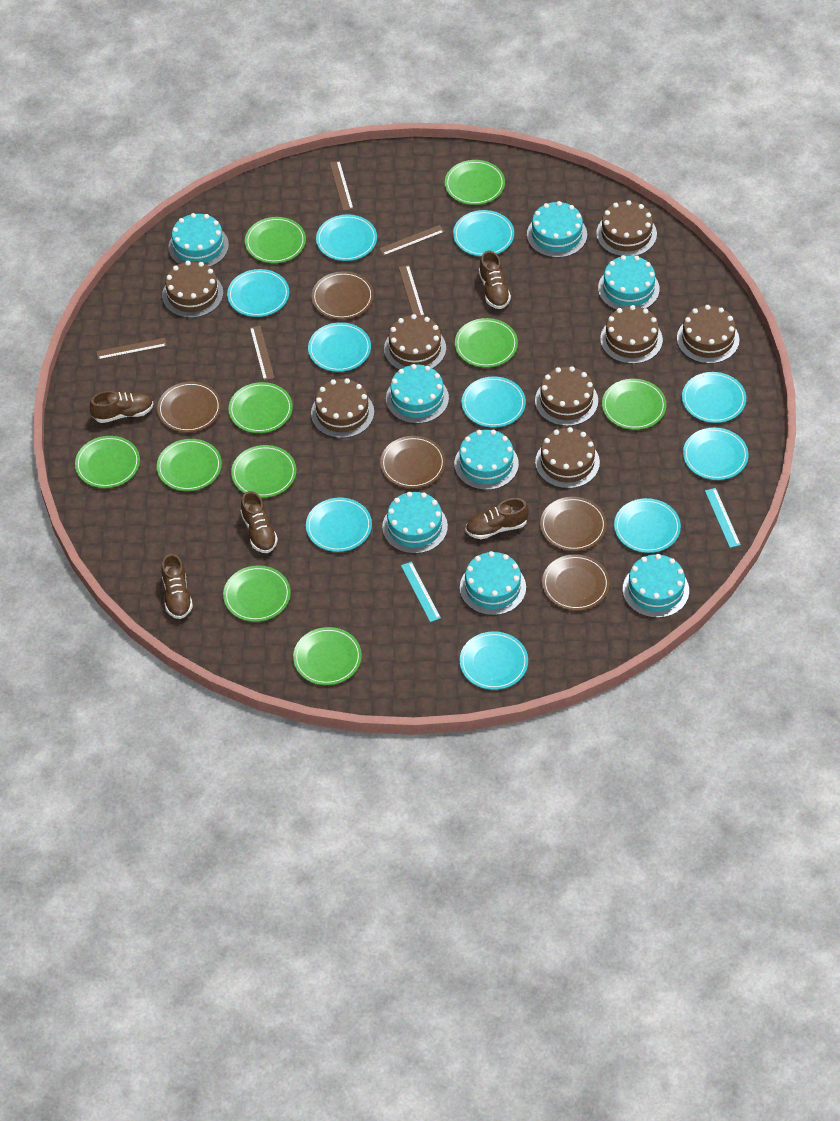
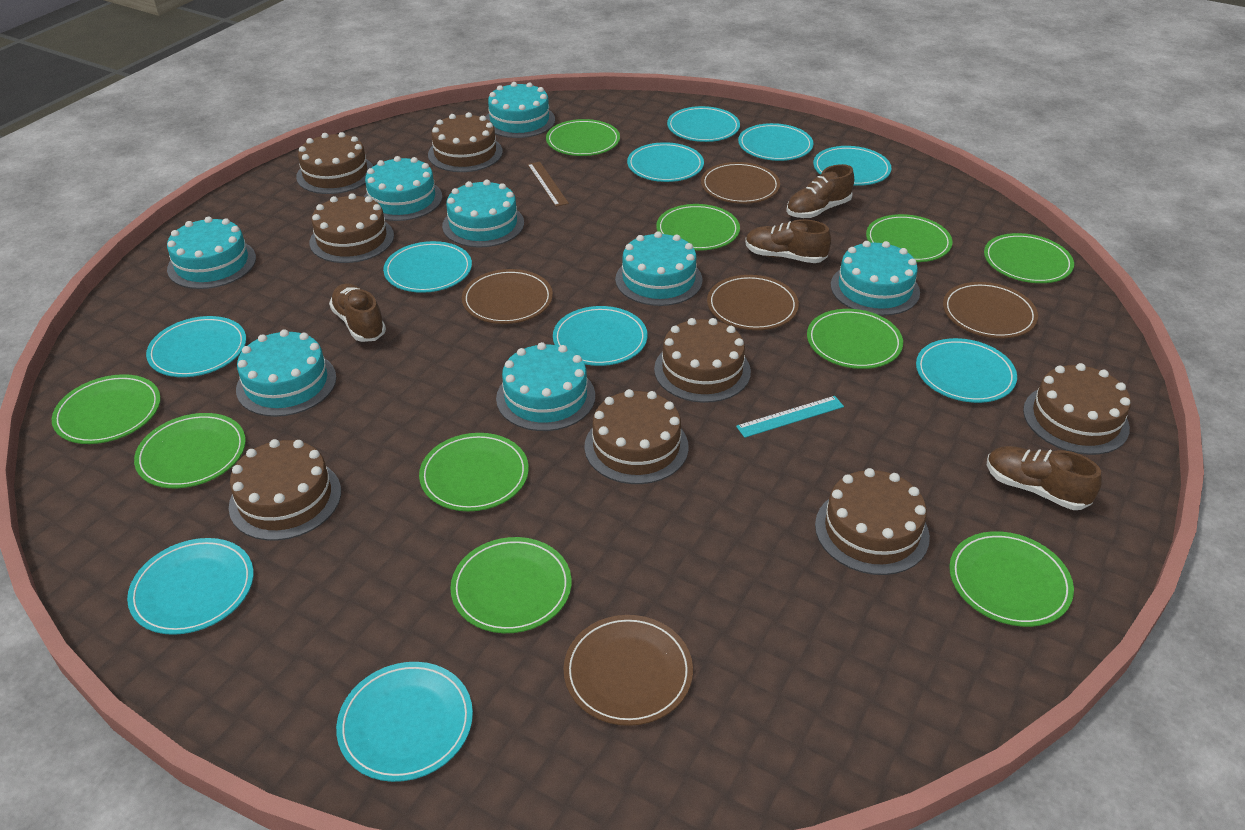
brown ruler: 5 -> 1
brown shoe: 5 -> 4
turquoise ruler: 2 -> 1

